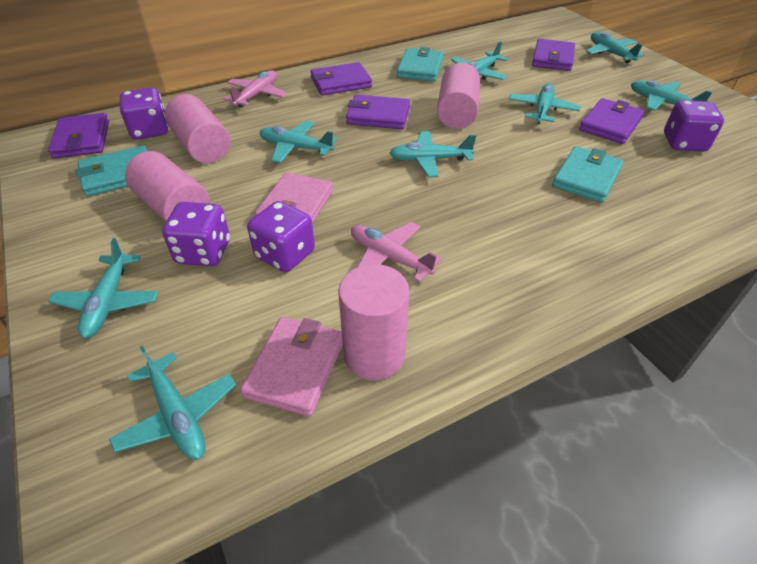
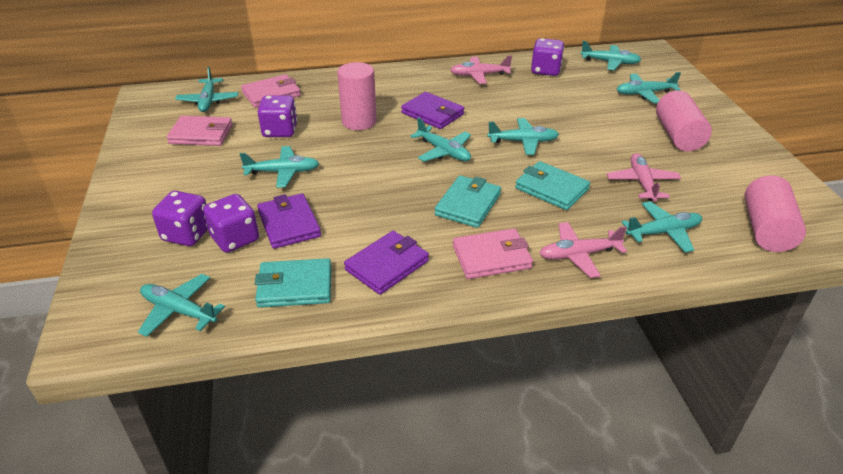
pink cylinder: 4 -> 3
pink plane: 2 -> 3
pink wallet: 2 -> 3
purple wallet: 5 -> 3

